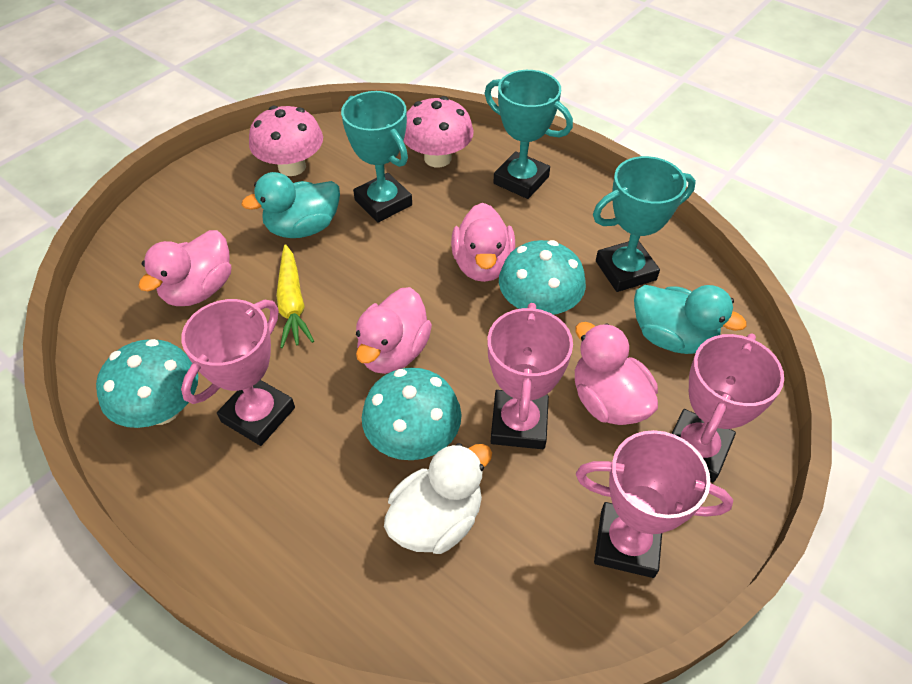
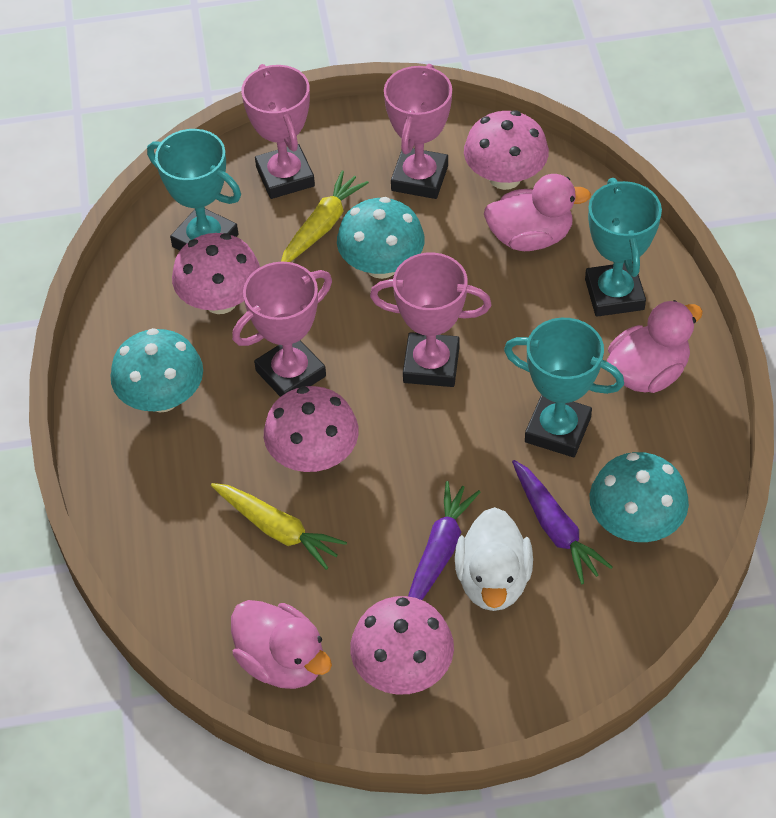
pink duck: 4 -> 3
pink mushroom: 2 -> 4
purple carrot: 0 -> 2
turquoise duck: 2 -> 0
yellow carrot: 1 -> 2

